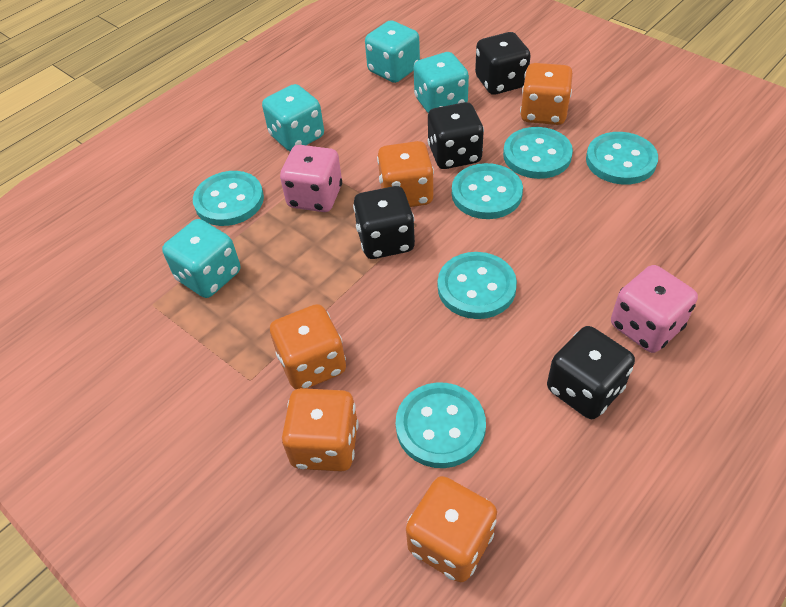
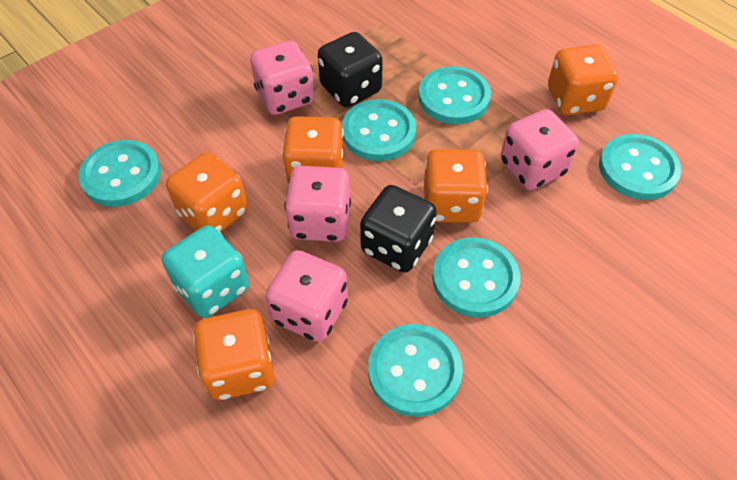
black dice: 4 -> 2
pink dice: 2 -> 4
turquoise dice: 4 -> 1

